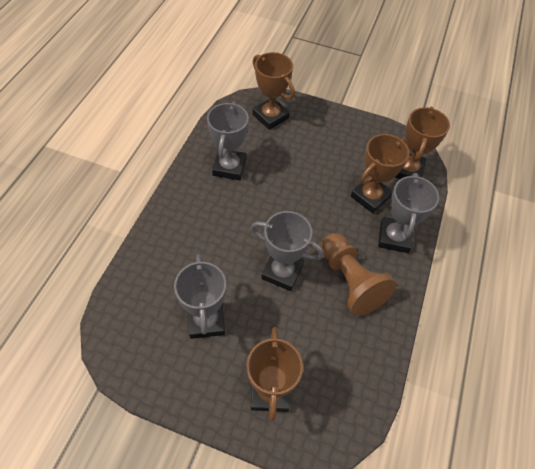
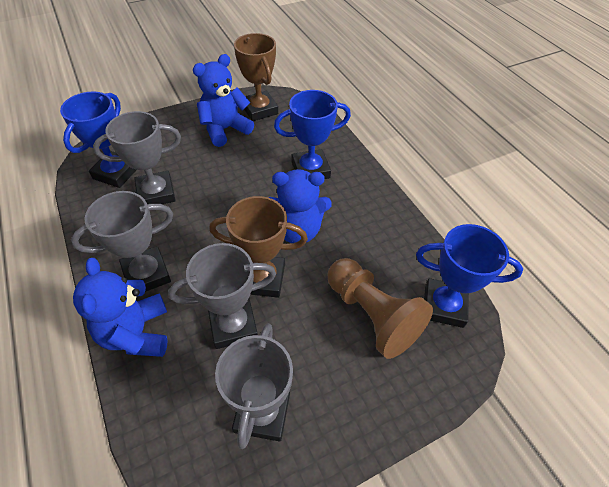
blue teddy bear: 0 -> 3
blue trophy: 0 -> 3
brown trophy: 4 -> 2

